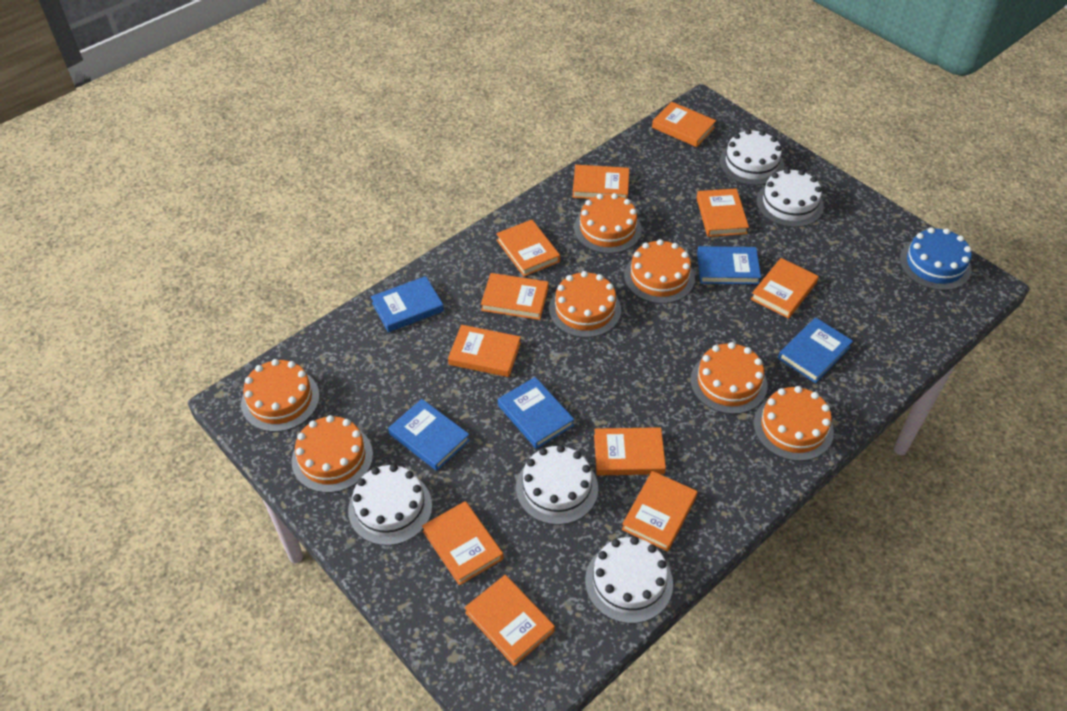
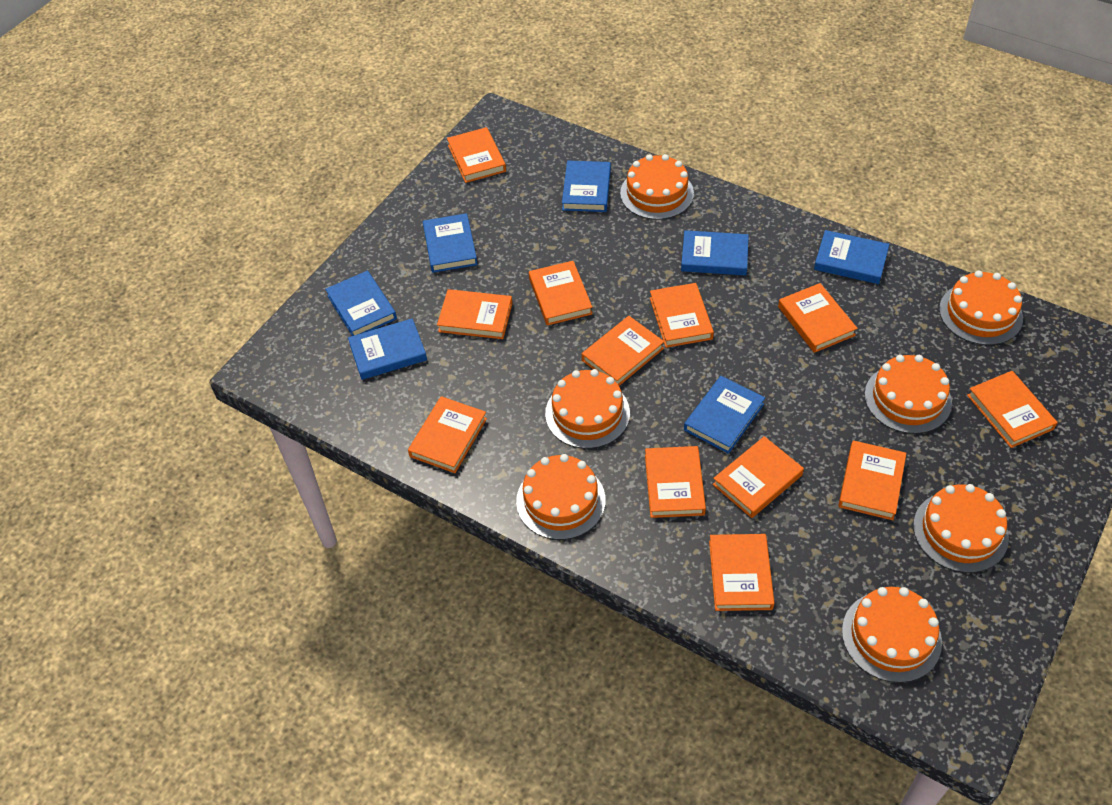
blue book: 5 -> 7
blue cake: 1 -> 0
orange book: 11 -> 12
white cake: 5 -> 0

